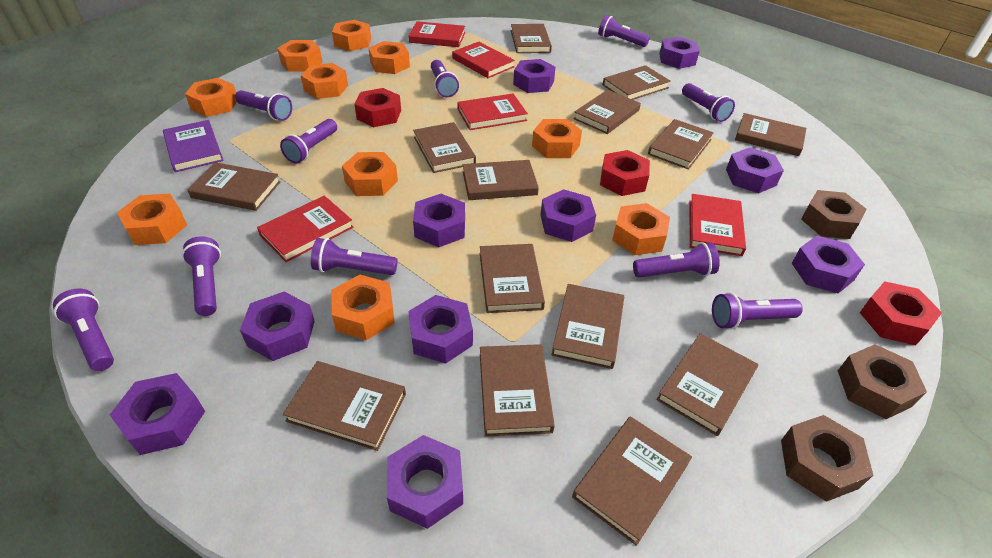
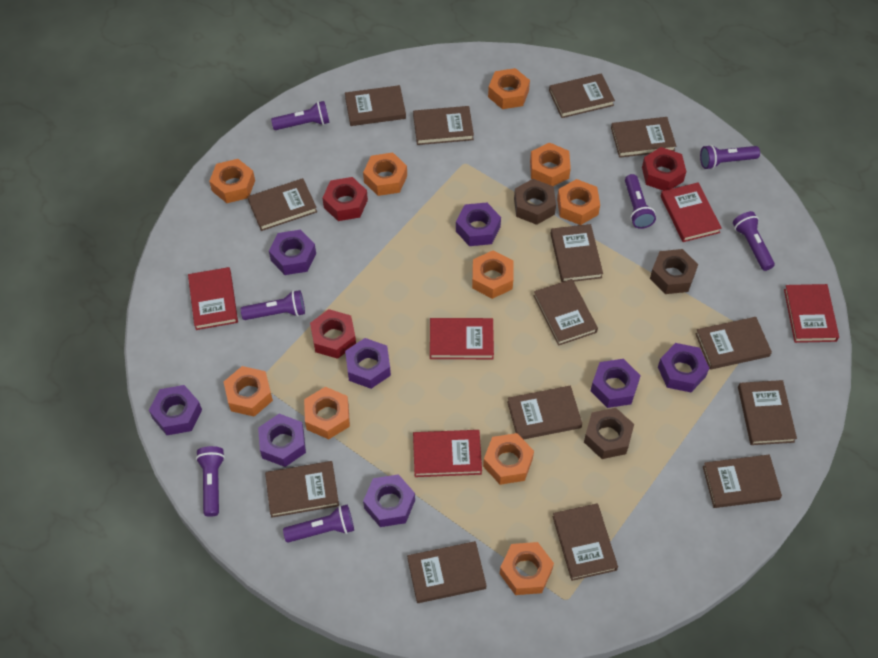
purple book: 1 -> 0
purple flashlight: 10 -> 7
purple nut: 10 -> 8

